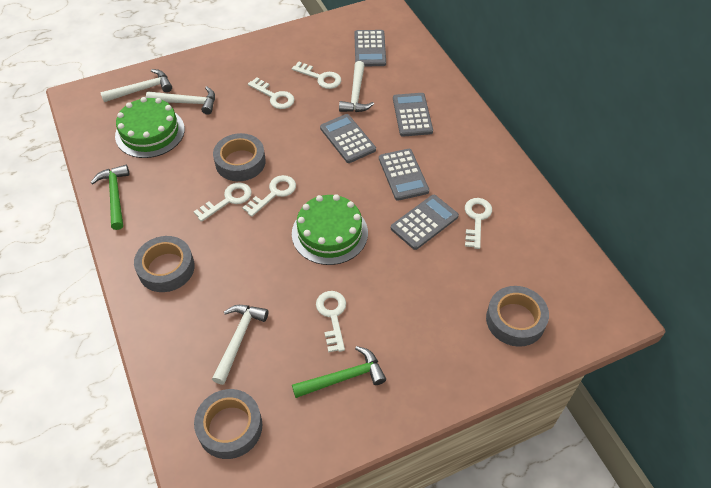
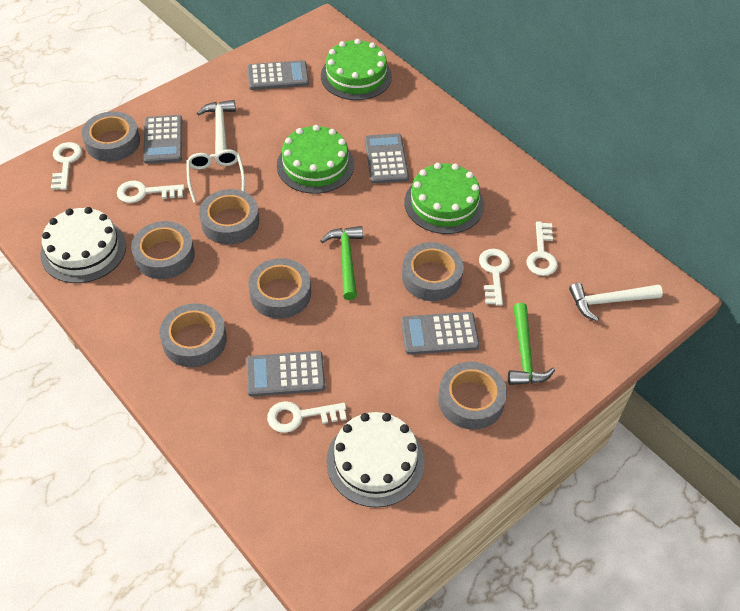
green cake: 2 -> 3
grey tape: 4 -> 7
white cake: 0 -> 2
white glasses: 0 -> 1
white hammer: 4 -> 2
white key: 6 -> 5

